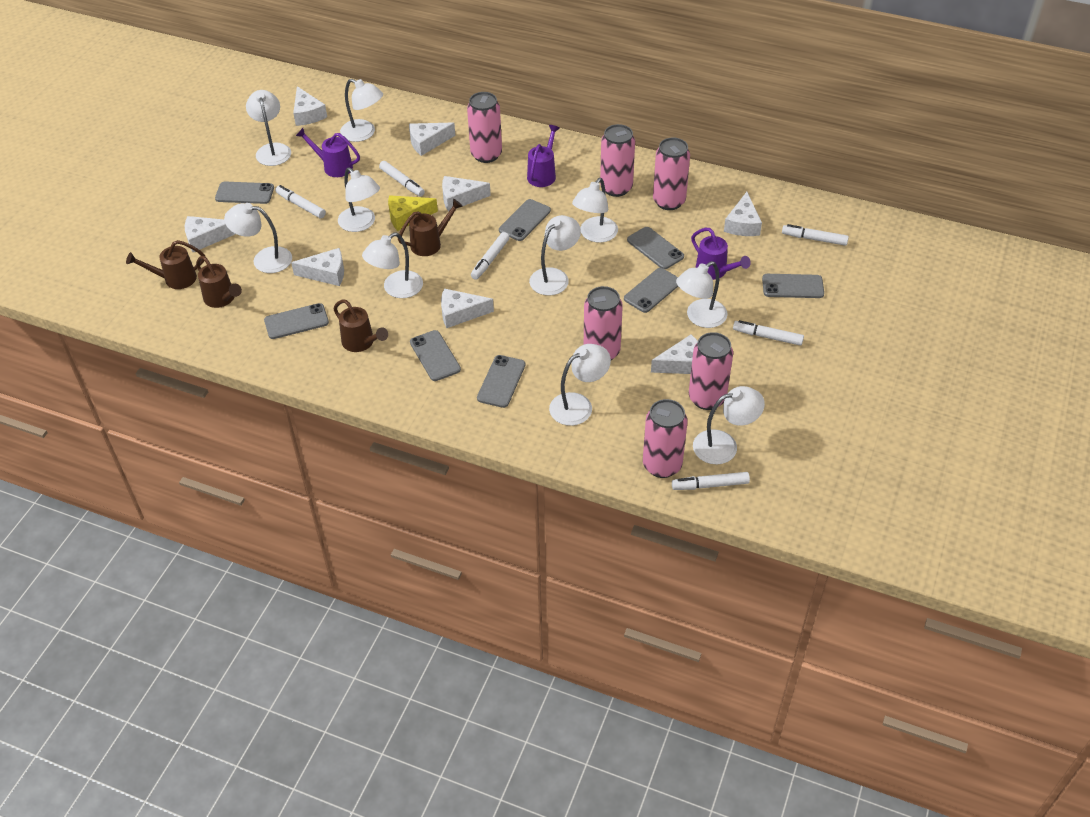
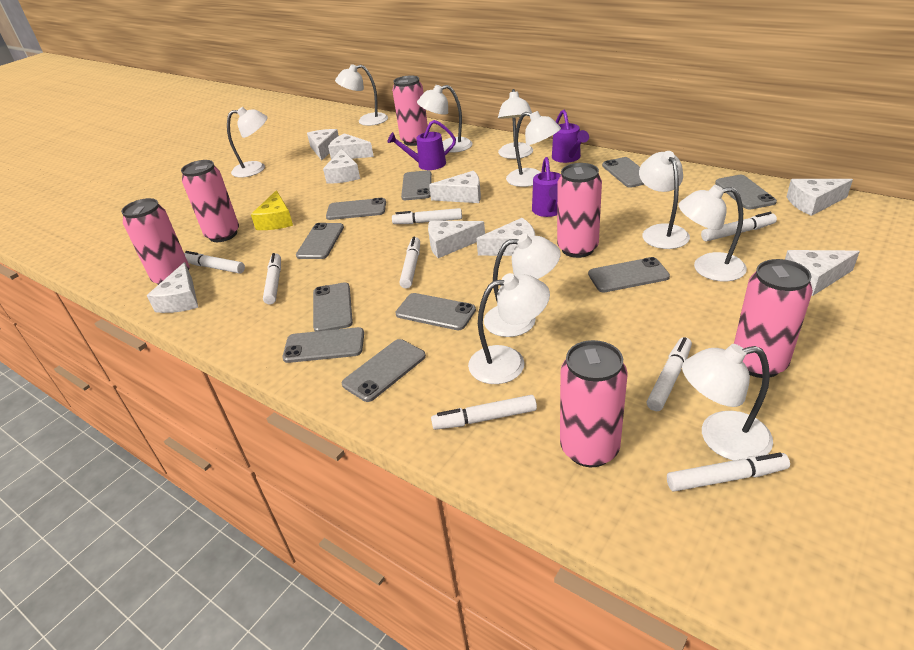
brown watering can: 4 -> 0
grey phone: 8 -> 10
white cheese: 8 -> 9
white marker: 6 -> 8

